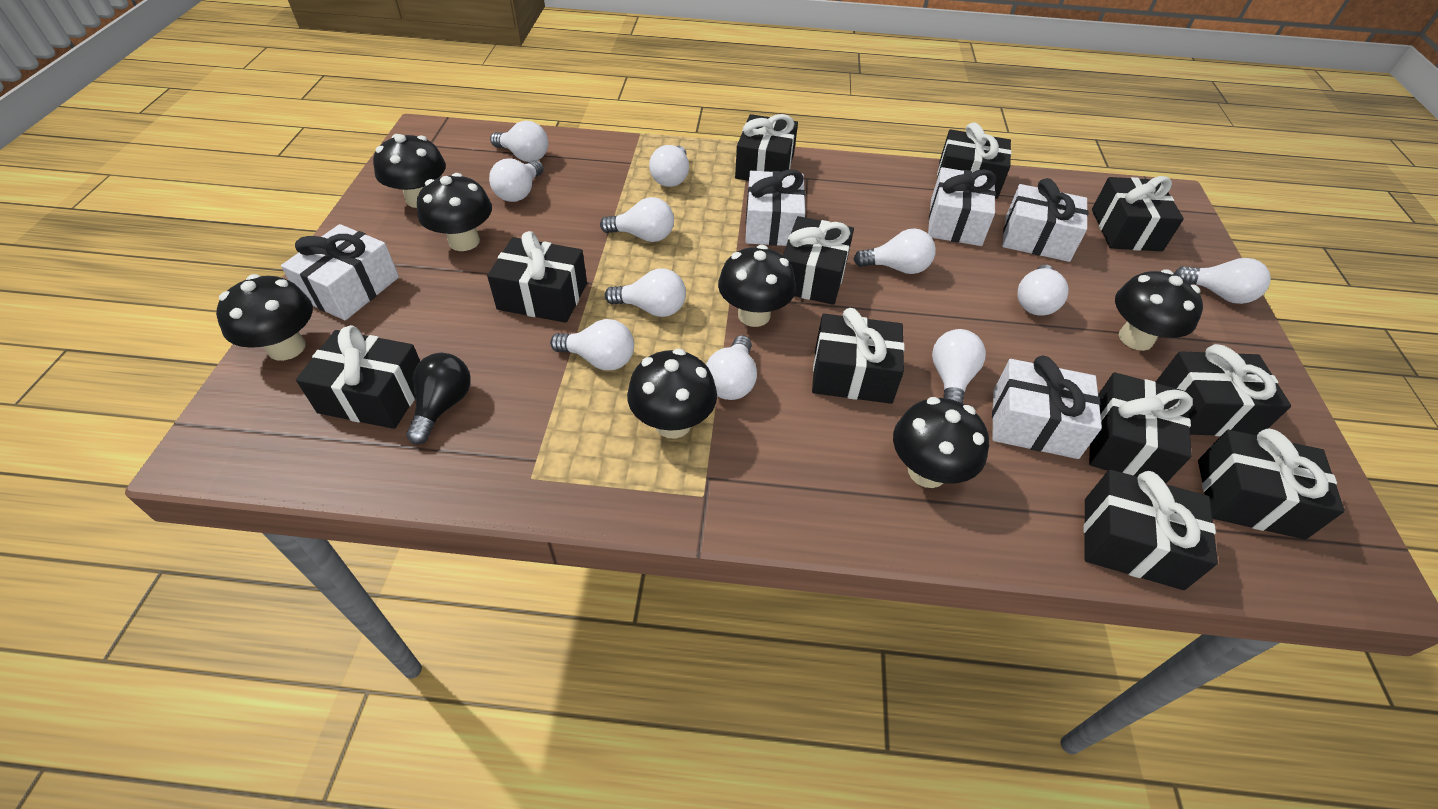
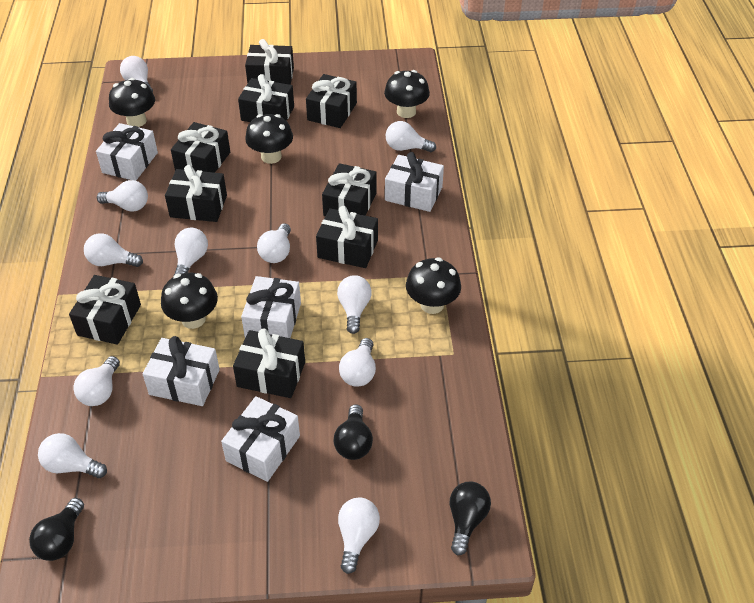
black gift: 11 -> 9
black light bulb: 1 -> 3
black mushroom: 7 -> 5

